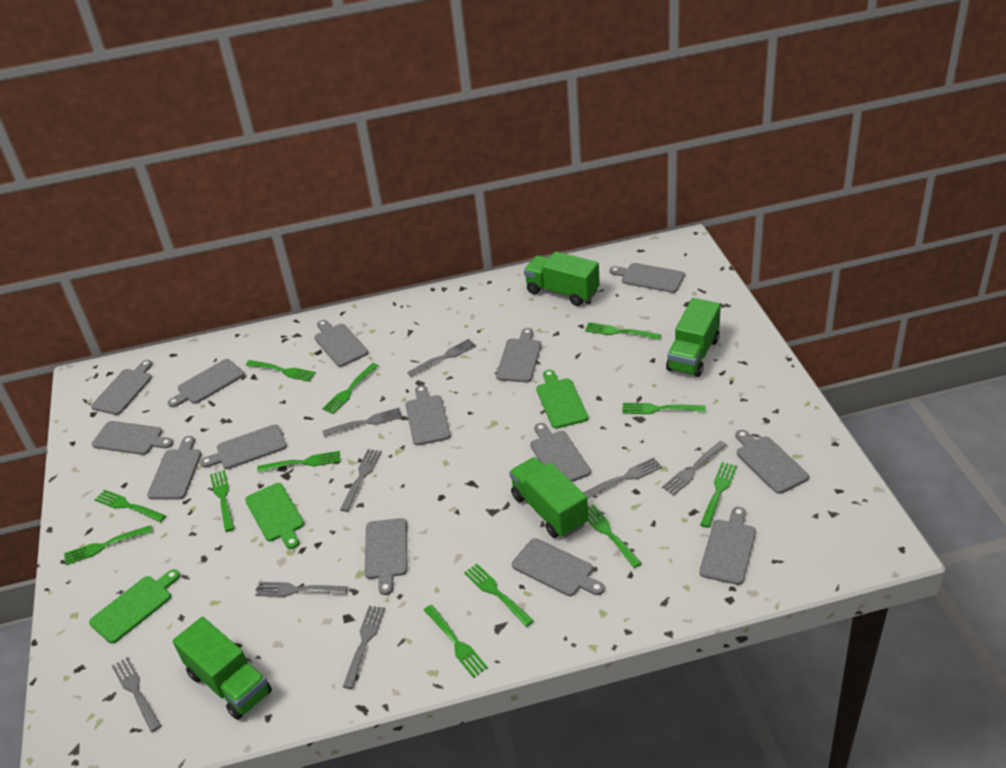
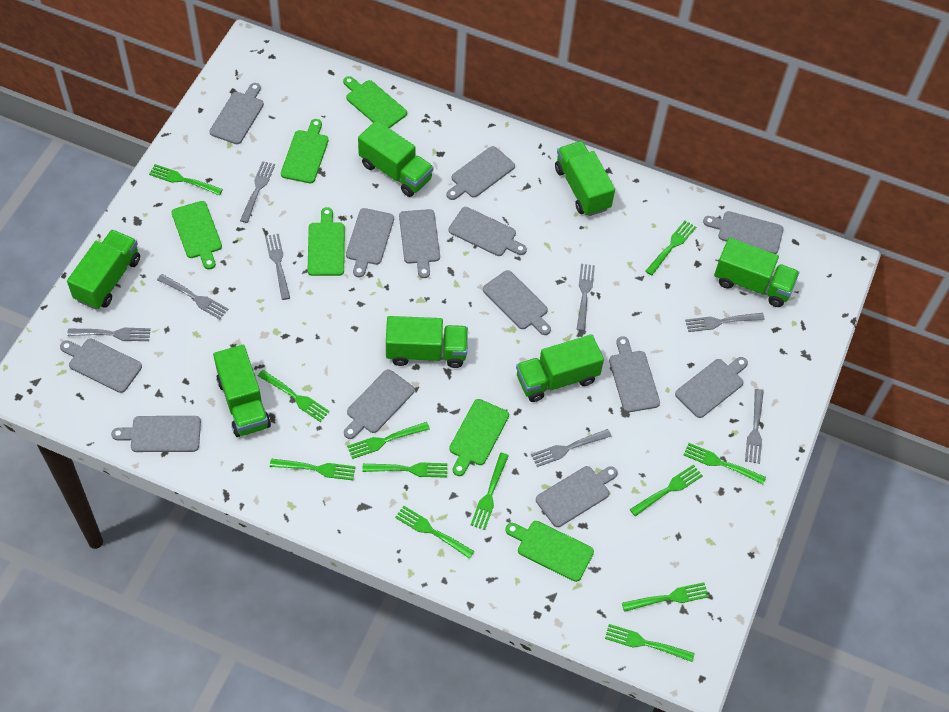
green cutting board: 3 -> 6
green truck: 4 -> 7
grey cutting board: 14 -> 13

